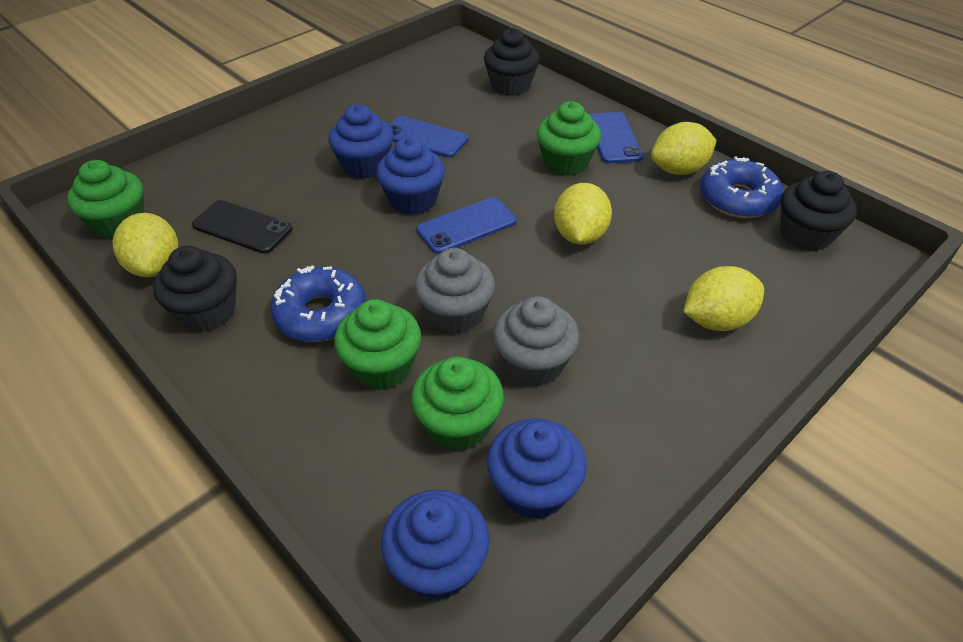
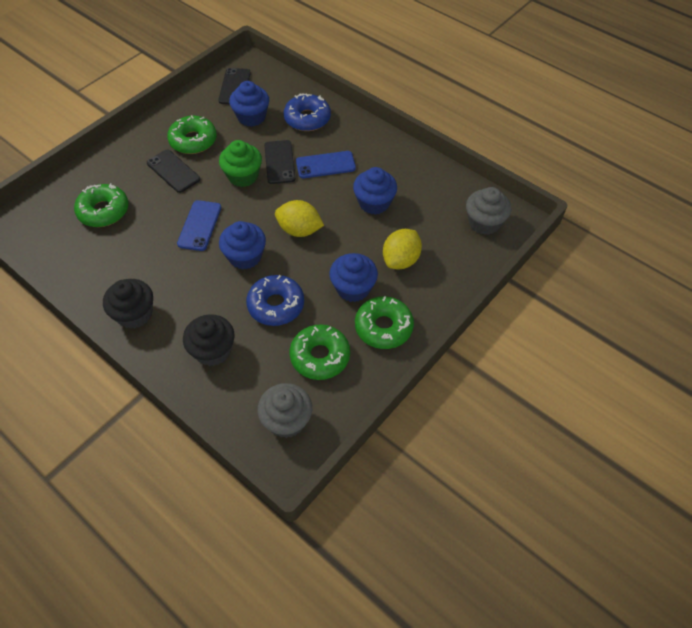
black cupcake: 3 -> 2
black phone: 1 -> 3
blue phone: 3 -> 2
green cupcake: 4 -> 1
green donut: 0 -> 4
yellow lemon: 4 -> 2

